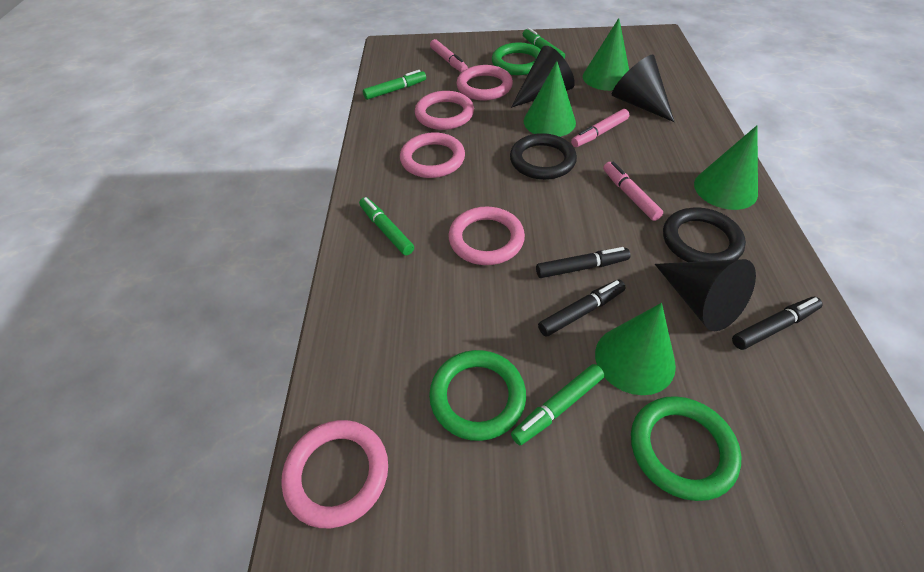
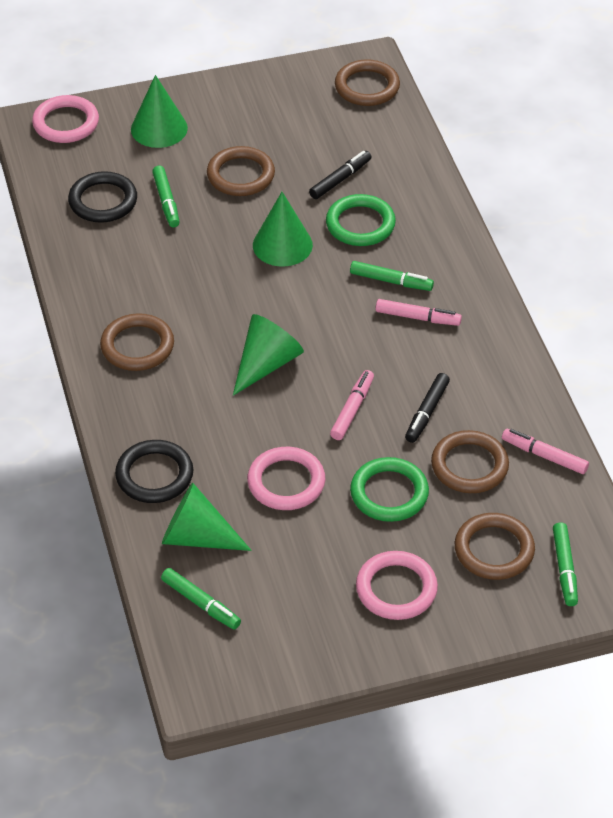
black cone: 3 -> 0
black marker: 3 -> 2
brown ring: 0 -> 5
green ring: 3 -> 2
pink ring: 5 -> 3

